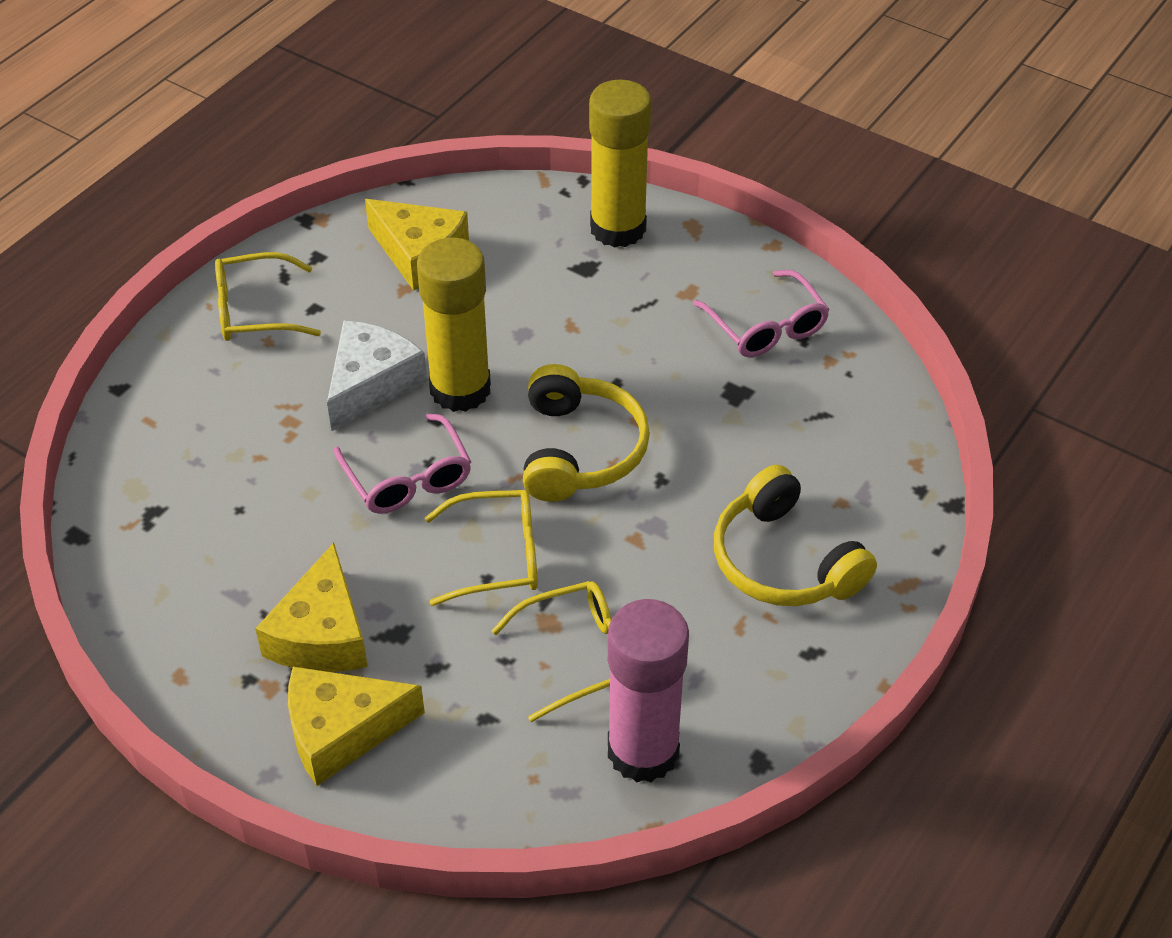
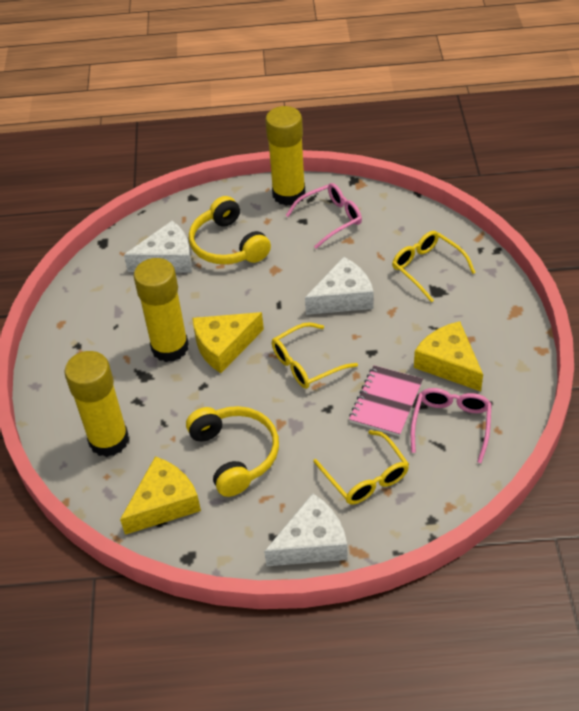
pink glue stick: 1 -> 0
pink notebook: 0 -> 1
white cheese: 1 -> 3
yellow glue stick: 2 -> 3

